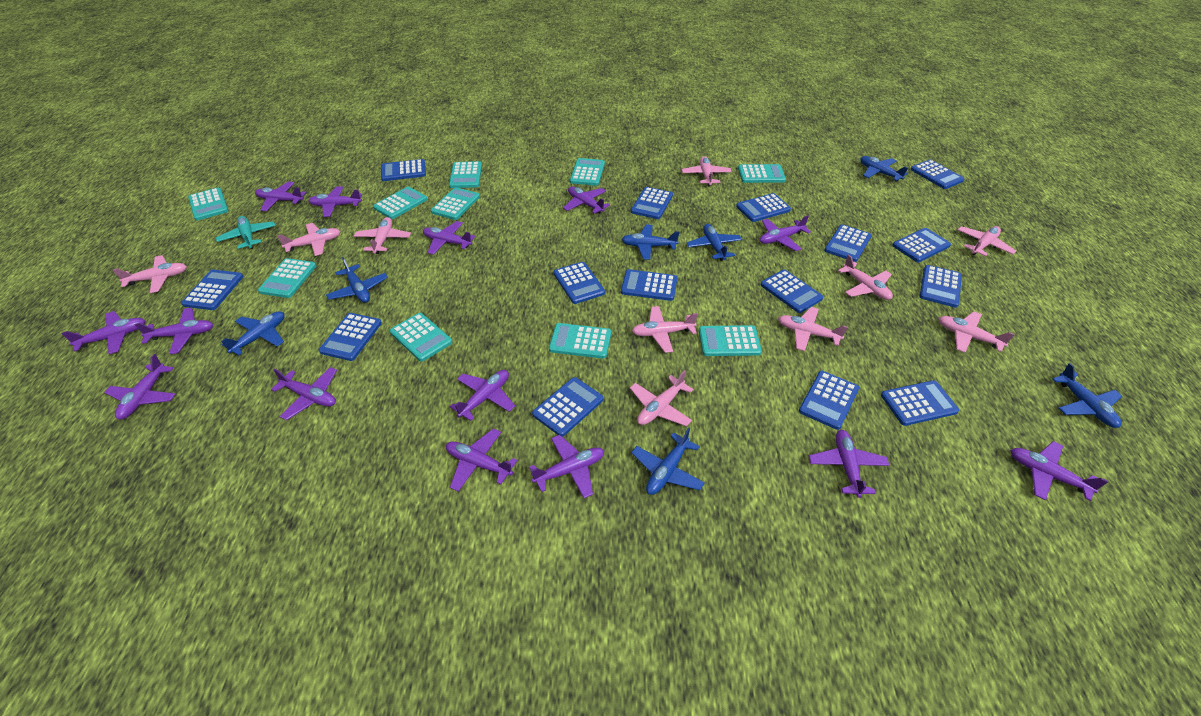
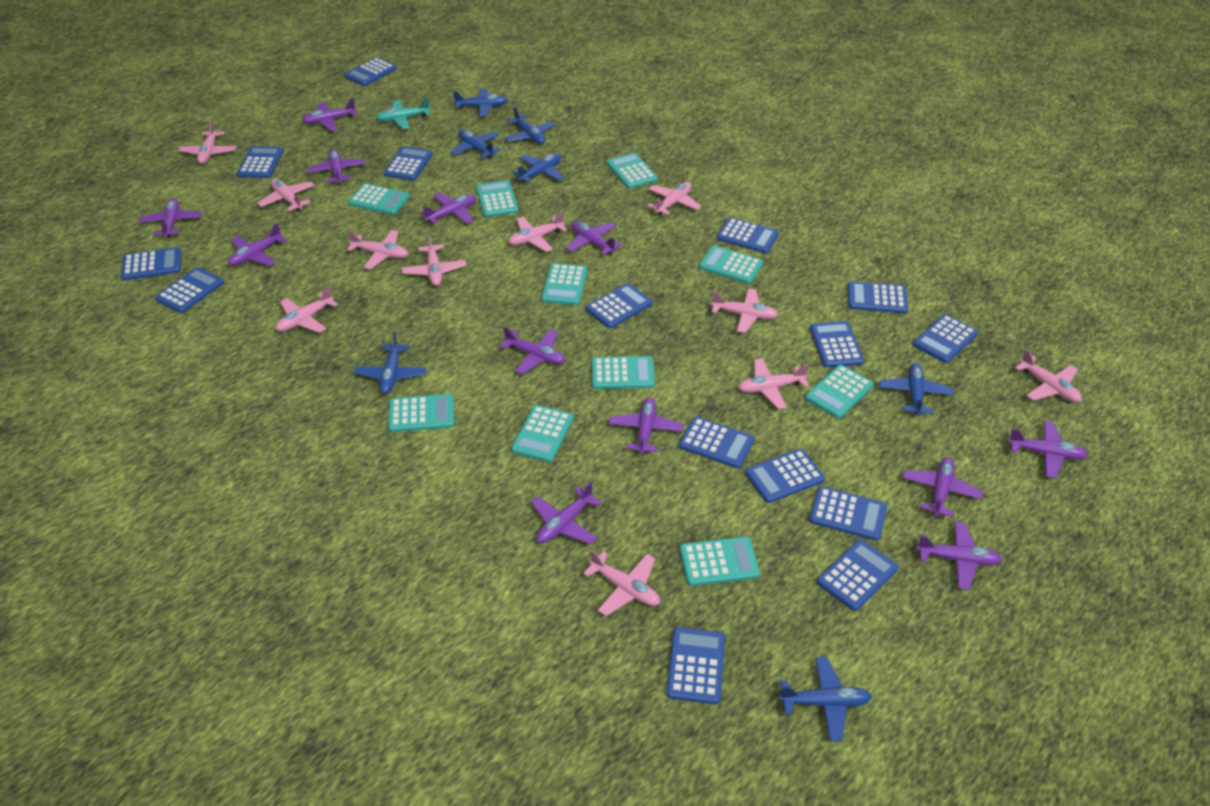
pink plane: 10 -> 11
purple plane: 14 -> 12

